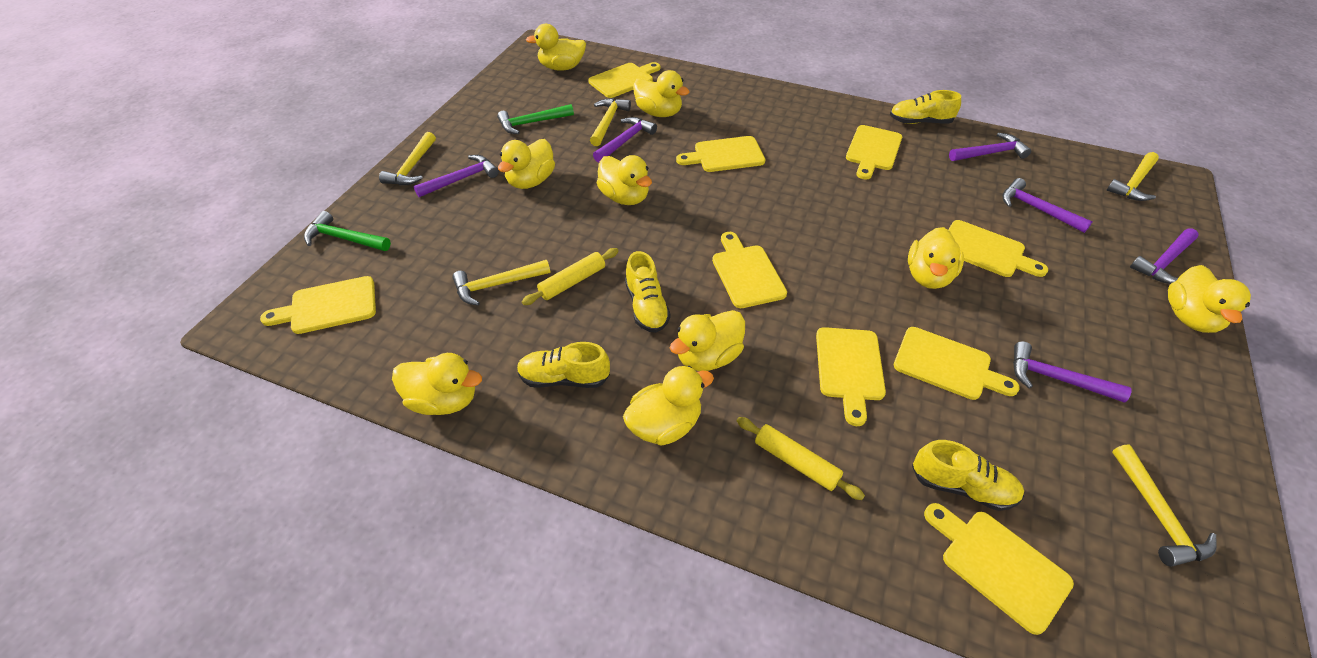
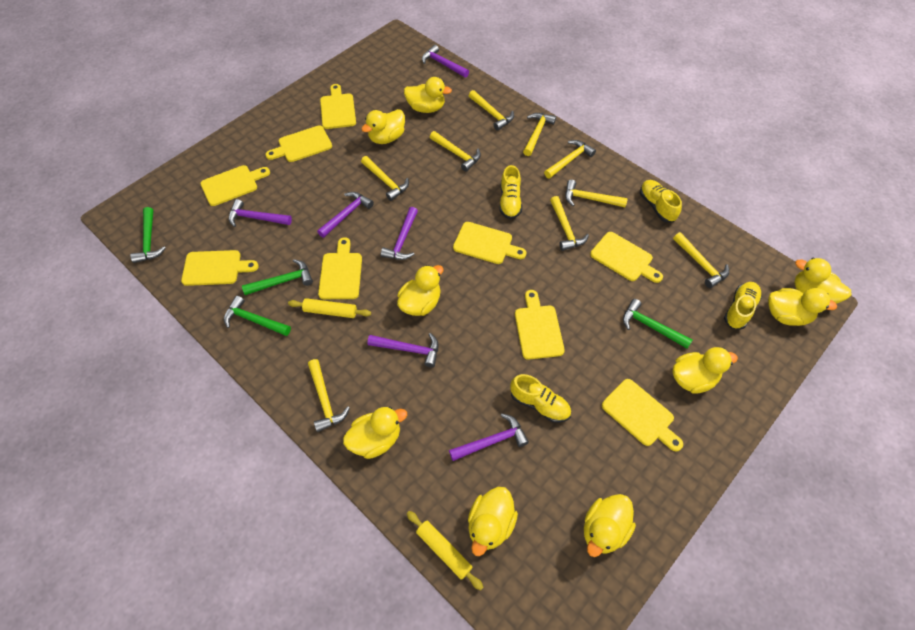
green hammer: 2 -> 4
yellow hammer: 5 -> 9

